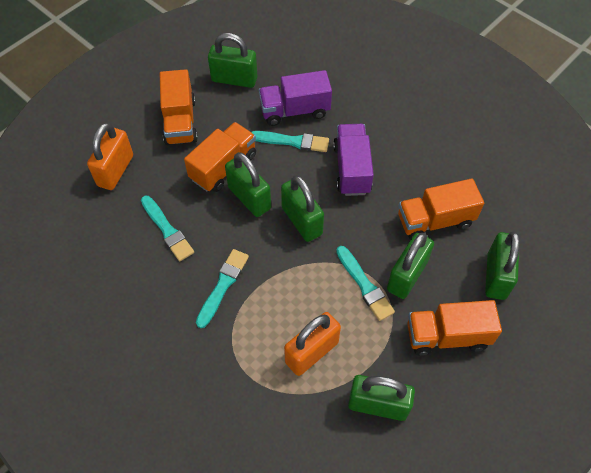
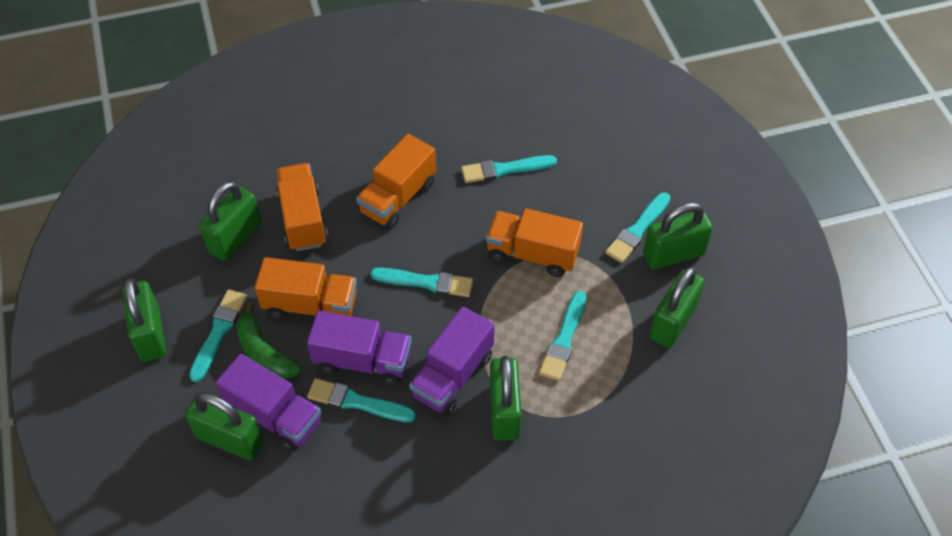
green banana: 0 -> 1
orange padlock: 2 -> 0
purple truck: 2 -> 3
turquoise brush: 4 -> 6

